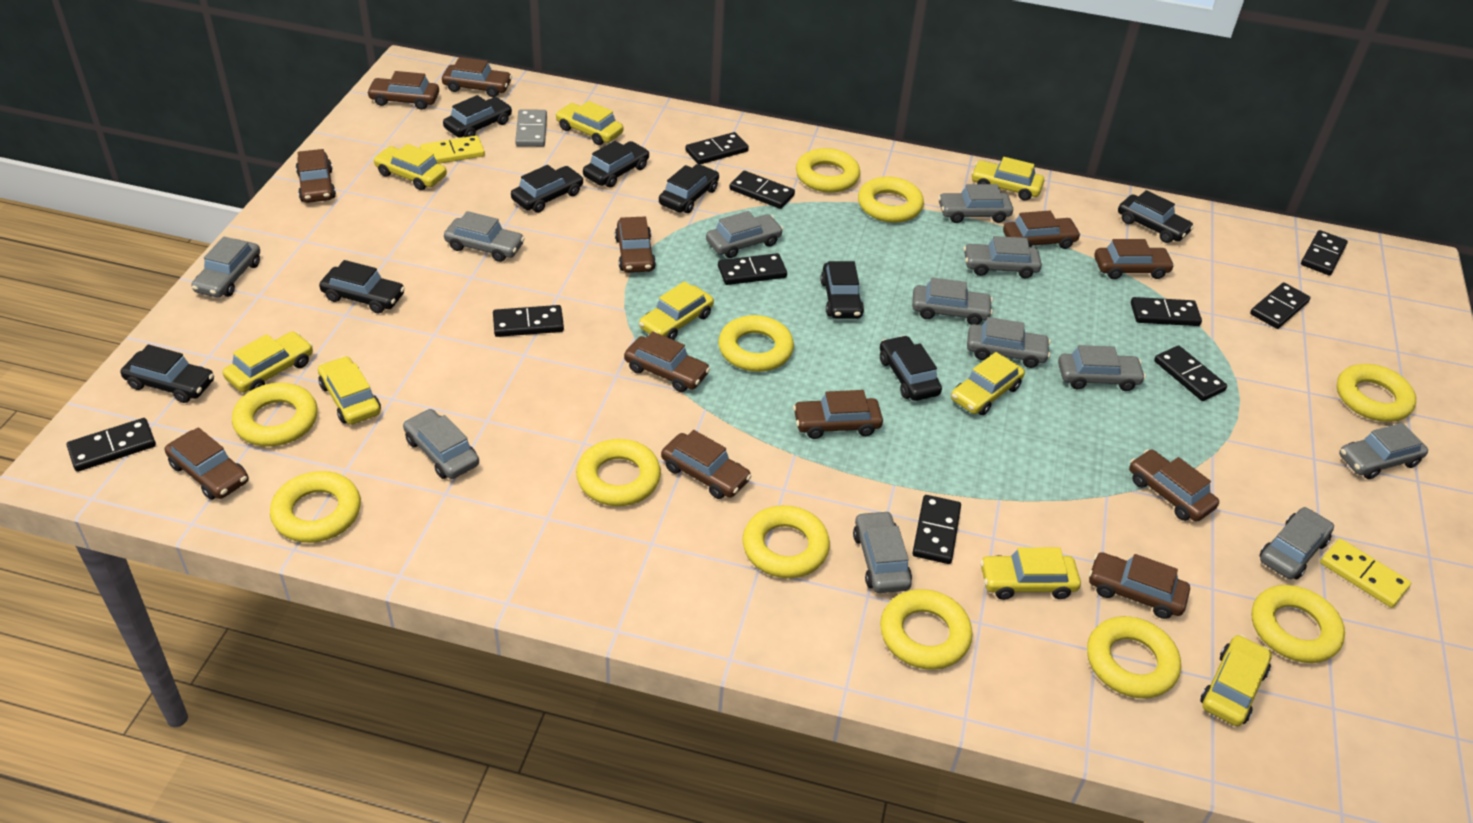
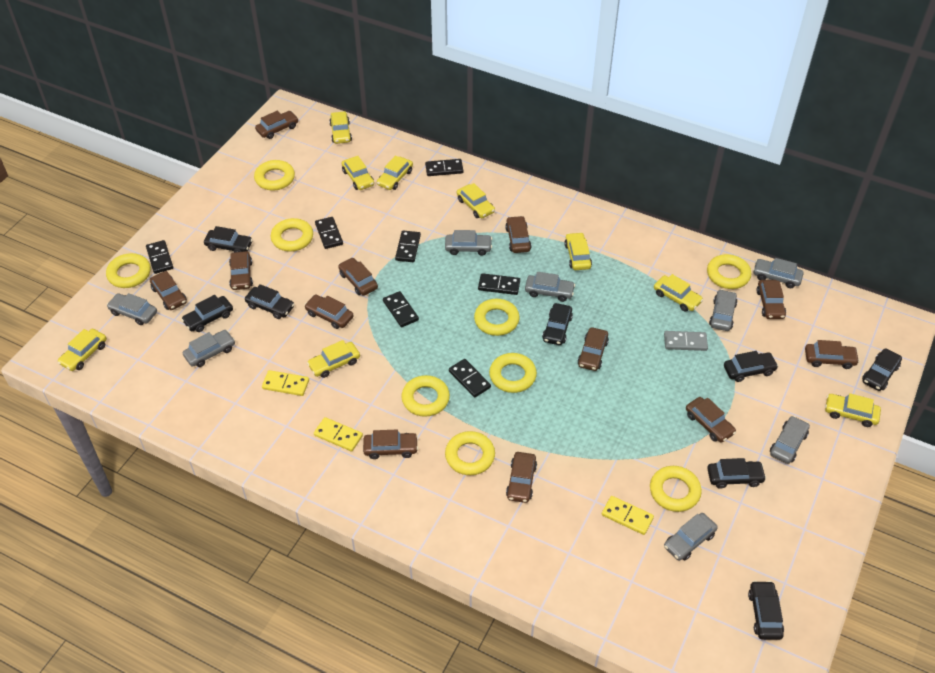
black car: 9 -> 8
black domino: 10 -> 7
grey car: 12 -> 8
yellow domino: 2 -> 3
yellow ring: 11 -> 9

